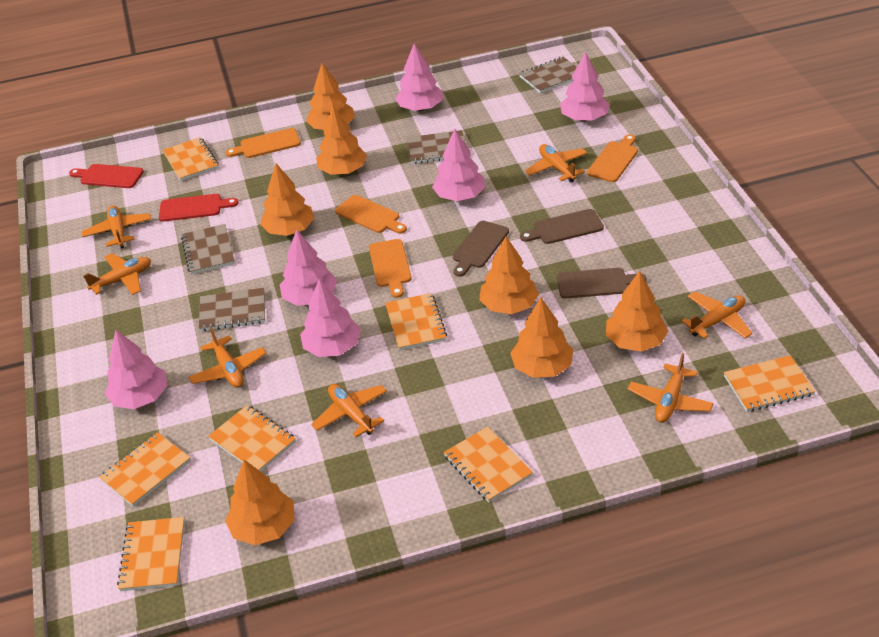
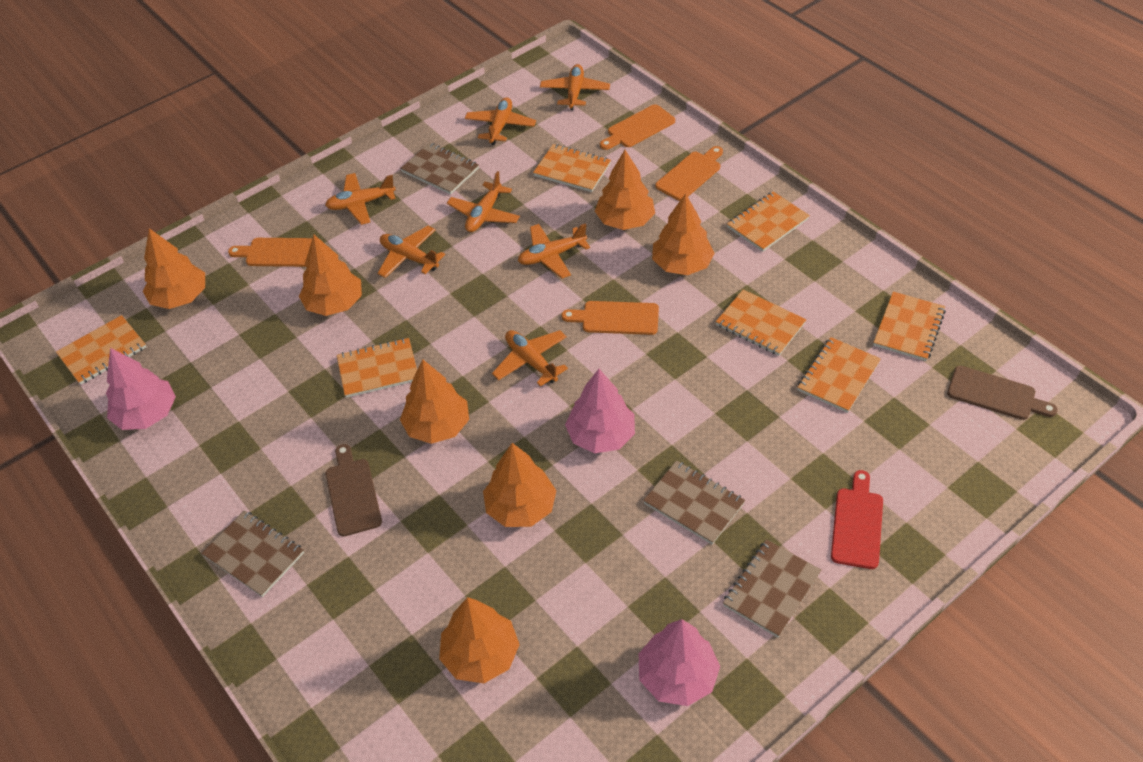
brown cutting board: 3 -> 2
pink tree: 6 -> 3
red cutting board: 2 -> 1

